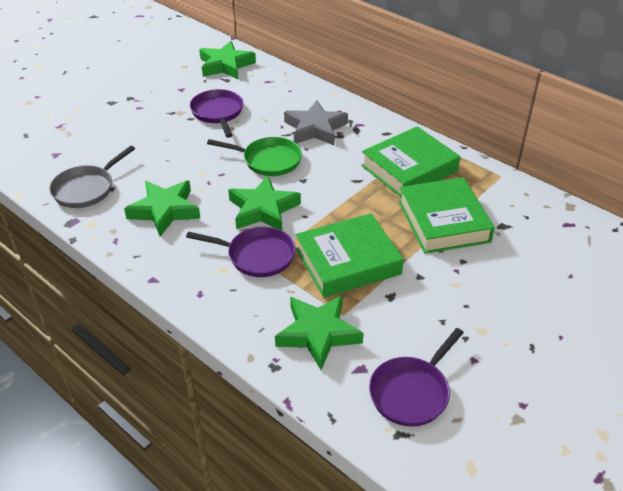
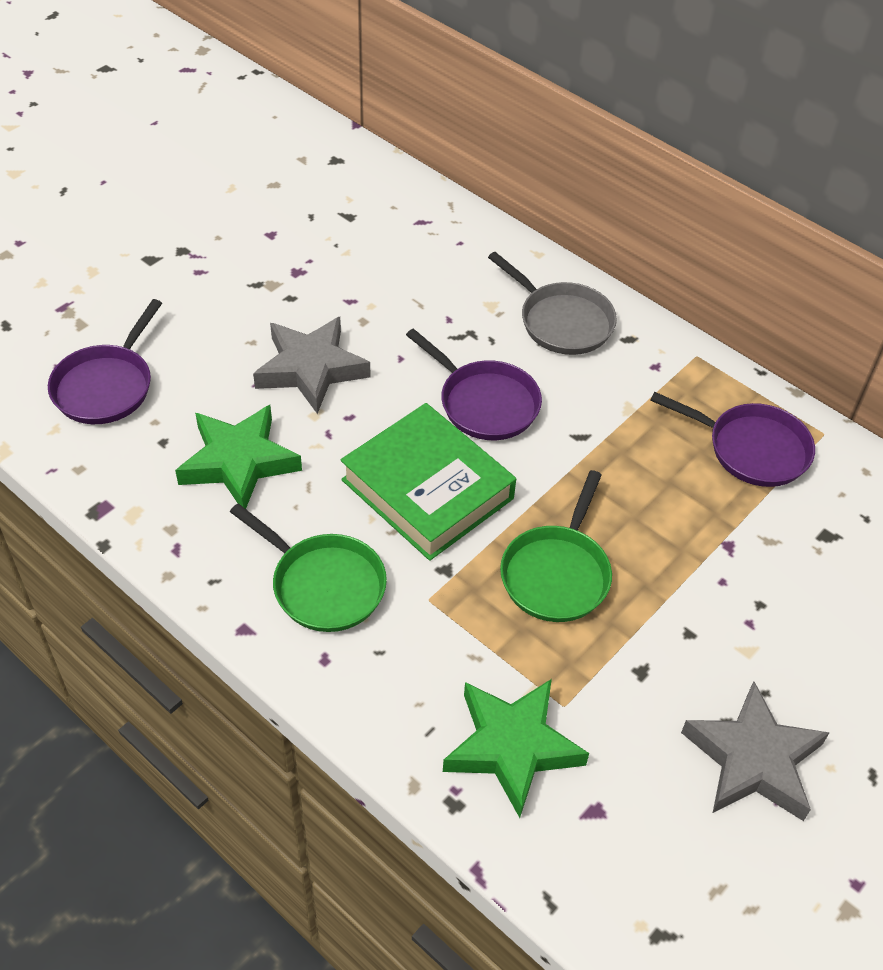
green book: 3 -> 1
green pan: 1 -> 2
green star: 4 -> 2
grey star: 1 -> 2

